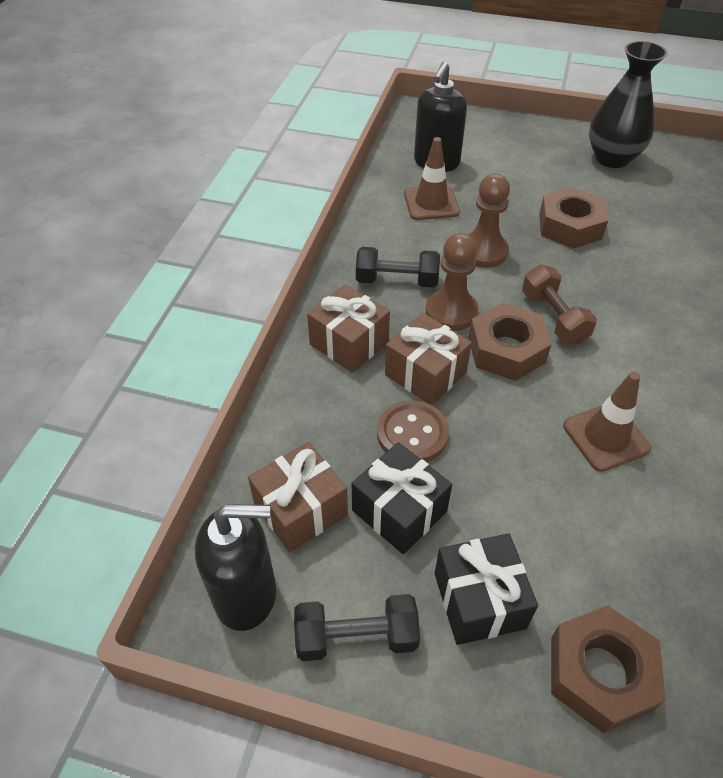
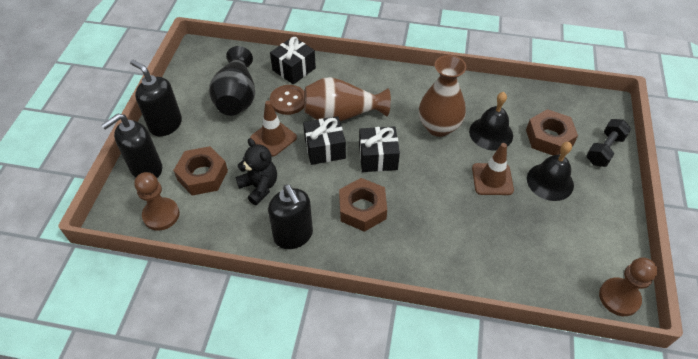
black bell: 0 -> 2
black dumbbell: 2 -> 1
black gift: 2 -> 3
black soap dispenser: 2 -> 3
black teddy bear: 0 -> 1
brown dumbbell: 1 -> 0
brown gift: 3 -> 0
brown vase: 0 -> 2

